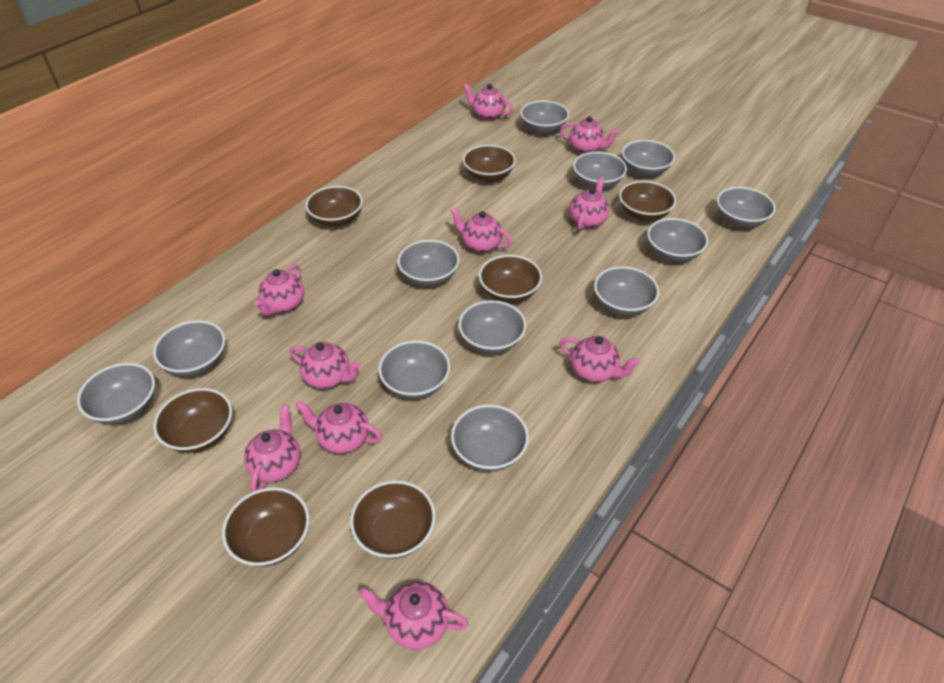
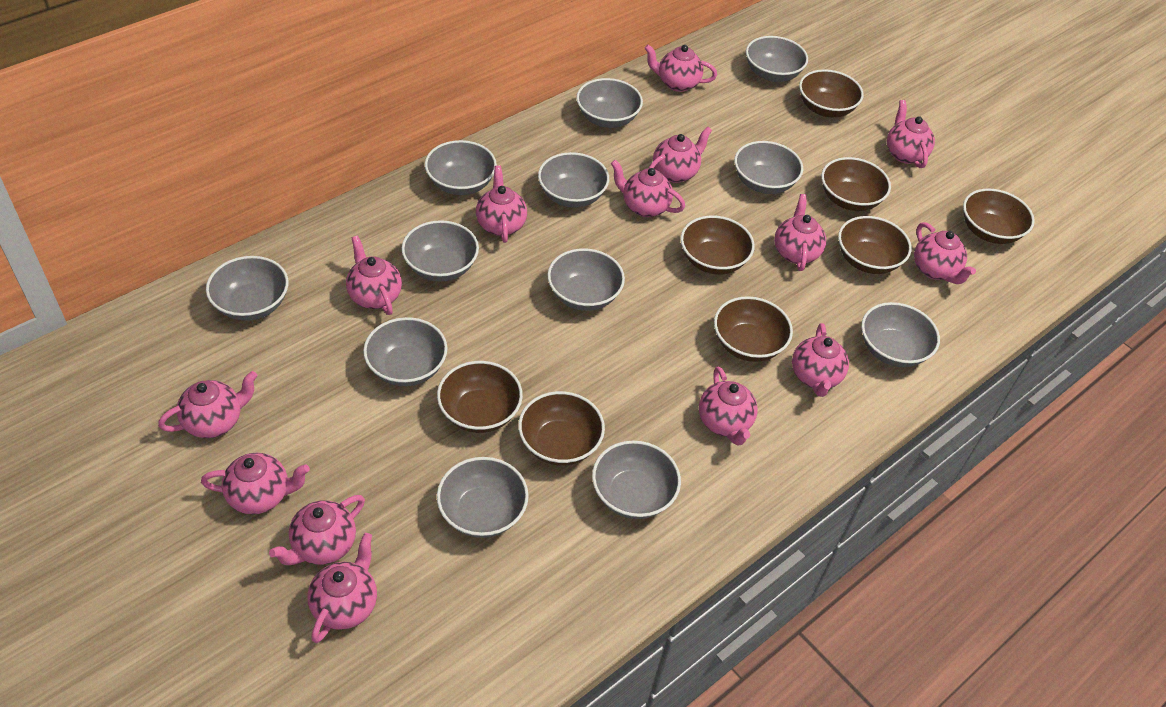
brown bowl: 7 -> 8
pink teapot: 10 -> 14

